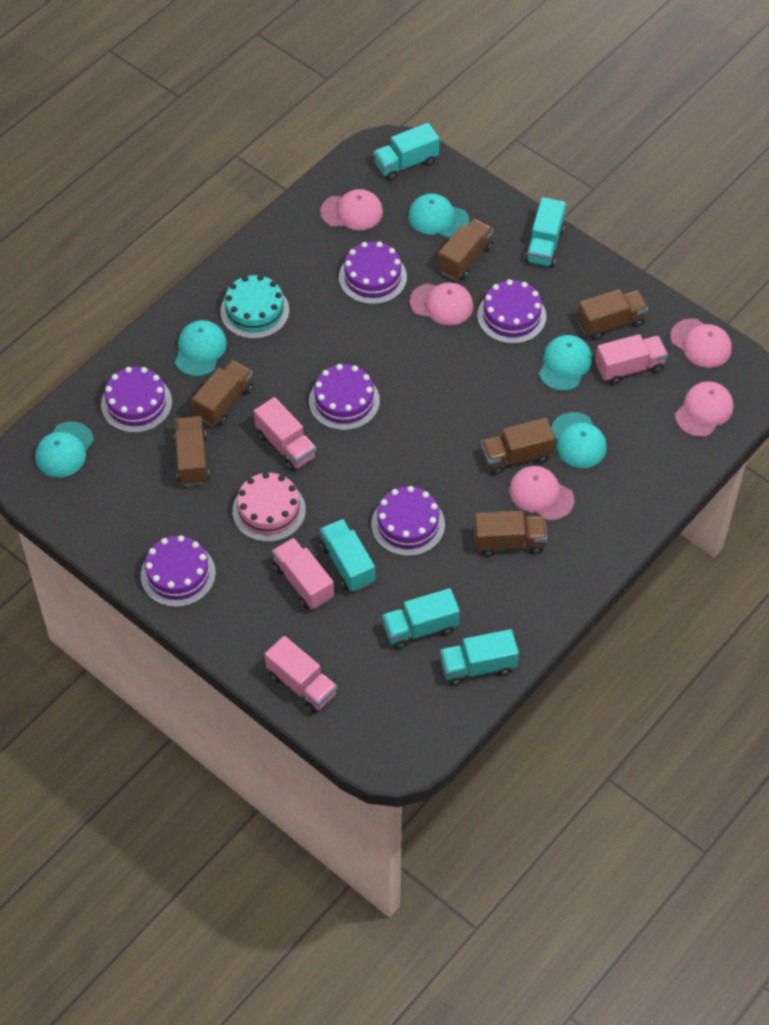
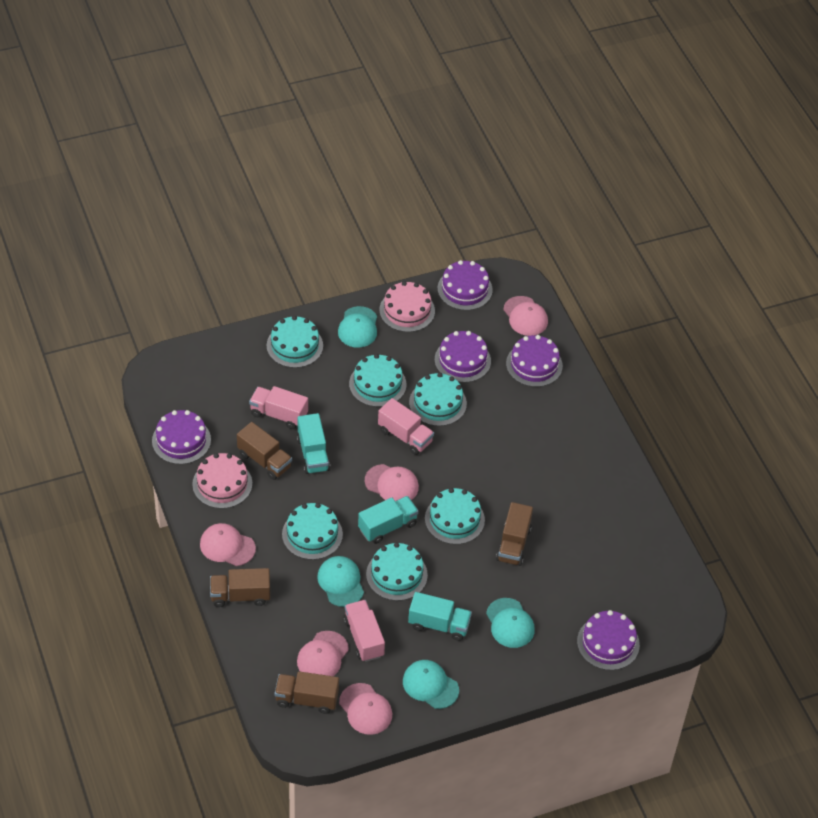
brown truck: 6 -> 4
pink cake: 1 -> 2
pink truck: 4 -> 3
purple cake: 6 -> 5
turquoise cake: 1 -> 6
turquoise cap: 5 -> 4
turquoise truck: 5 -> 3

